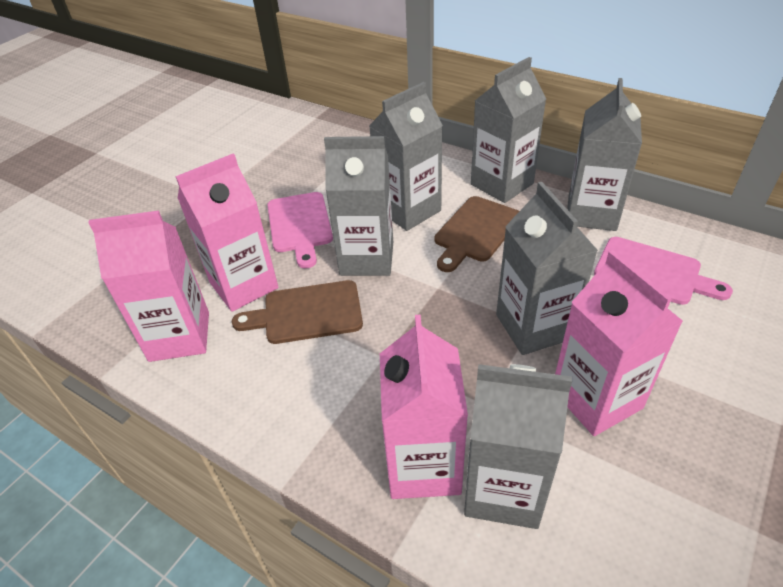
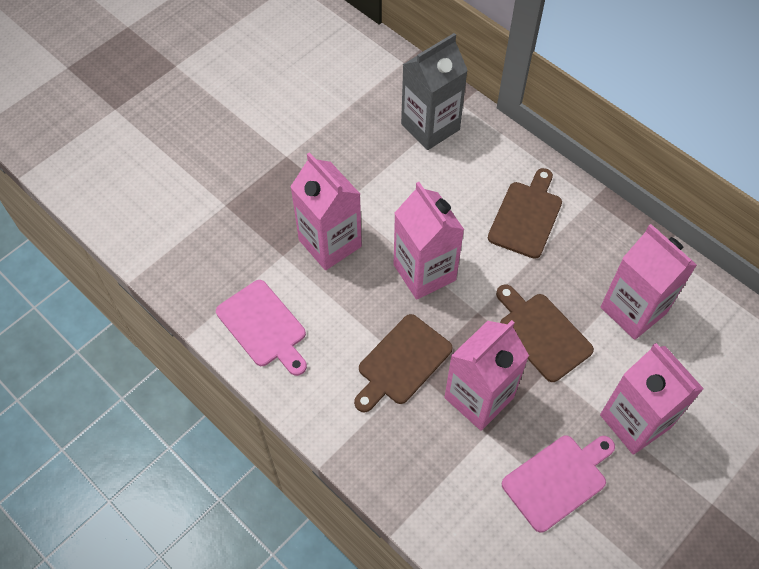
brown cutting board: 2 -> 3
grey carton: 6 -> 1
pink carton: 4 -> 5

